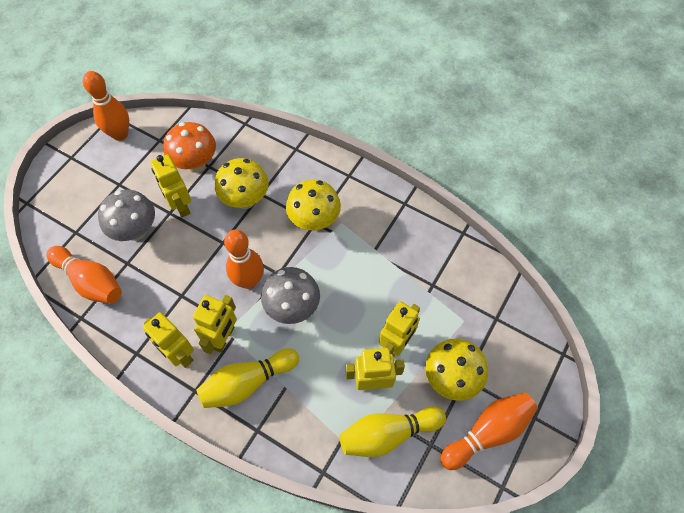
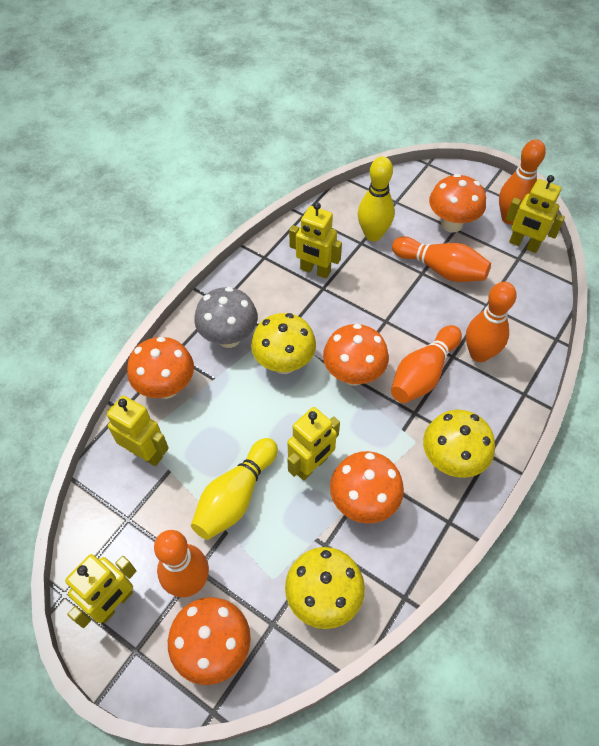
grey mushroom: 2 -> 1
orange bowling pin: 4 -> 5
orange mushroom: 1 -> 5

